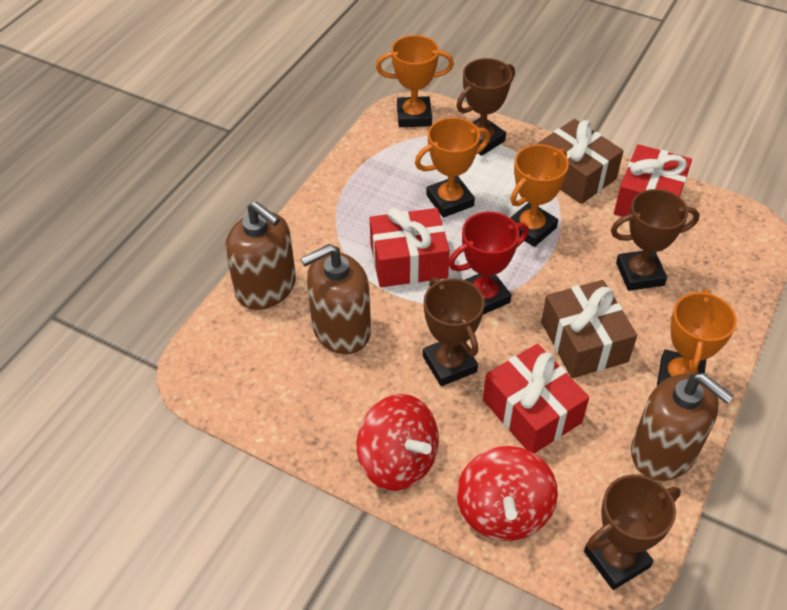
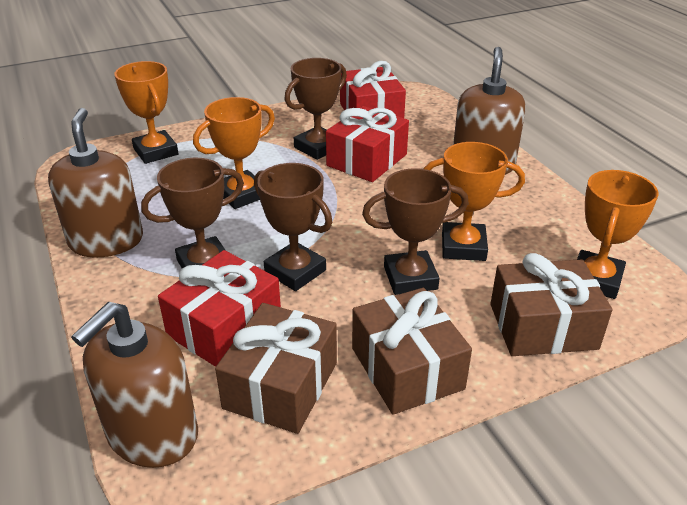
brown gift: 2 -> 3
red spinning top: 2 -> 0
red trophy: 1 -> 0

